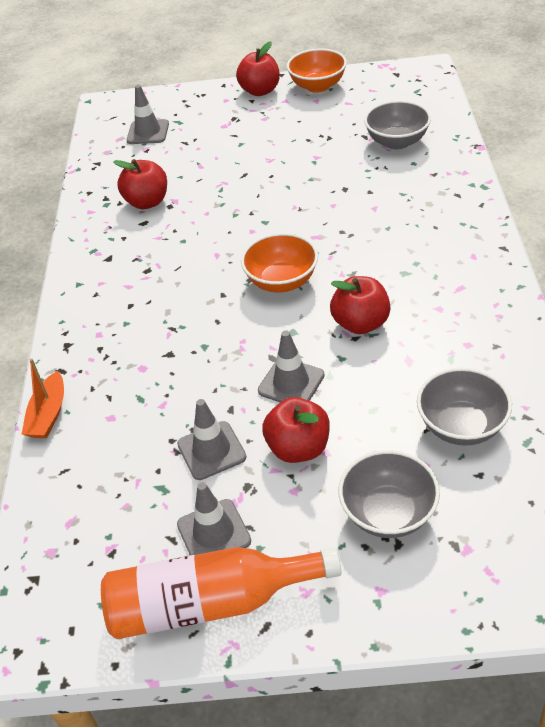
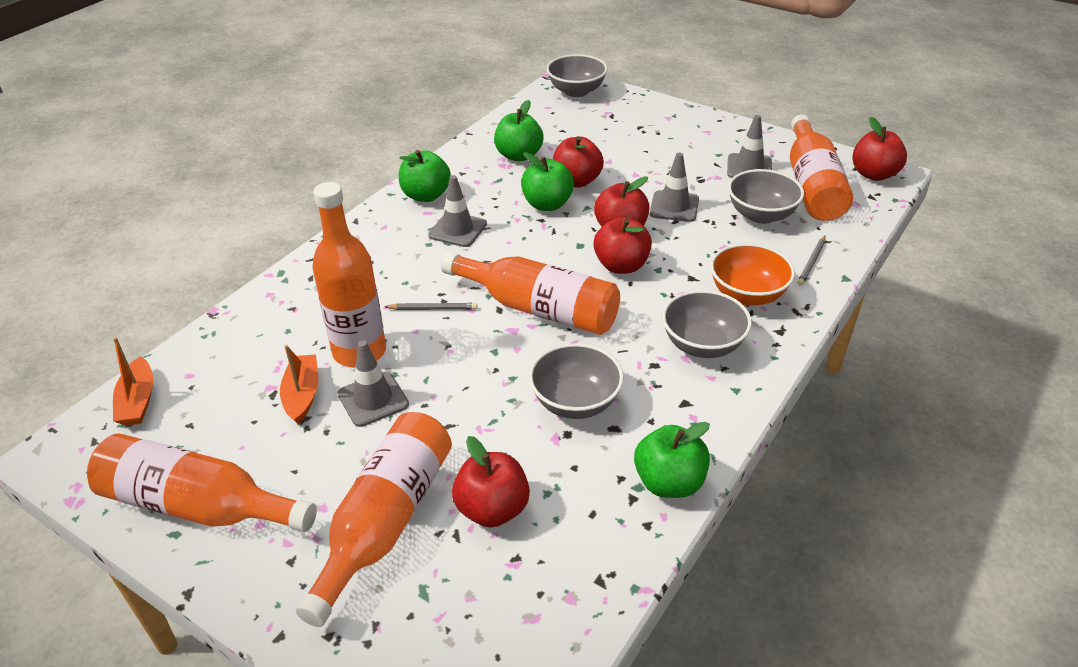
green apple: 0 -> 4
grey bowl: 3 -> 4
grey pencil: 0 -> 2
orange boat: 1 -> 2
orange bottle: 1 -> 5
orange bowl: 2 -> 1
red apple: 4 -> 5

